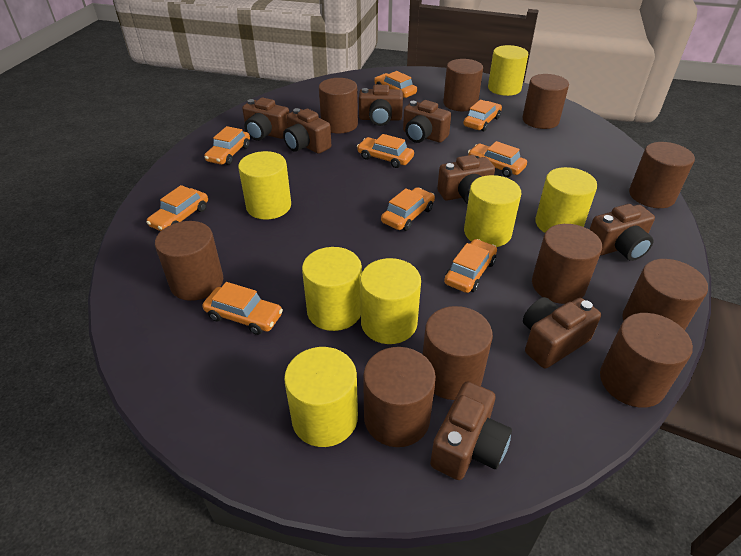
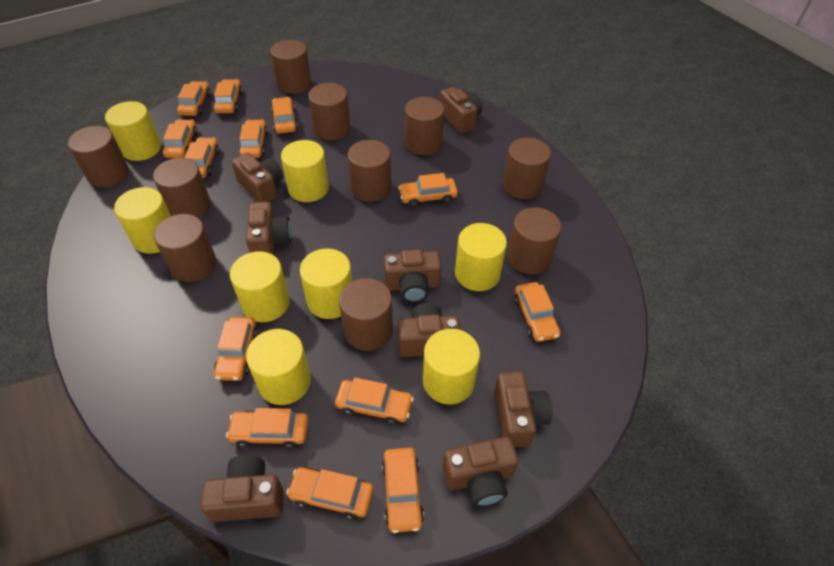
orange car: 9 -> 13
yellow cylinder: 7 -> 8

